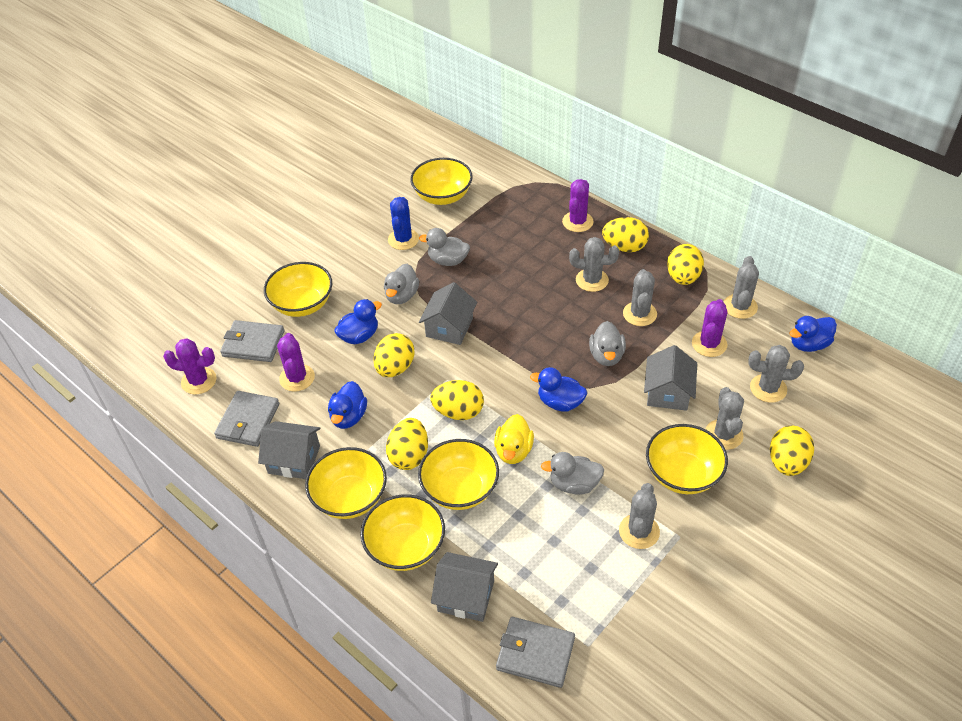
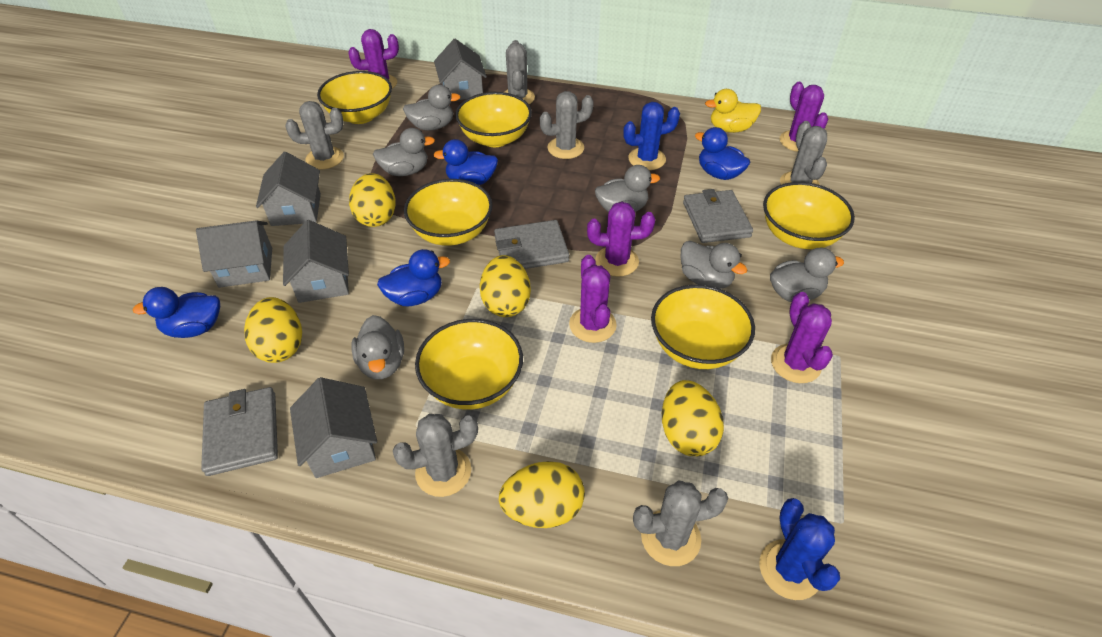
blue cactus: 1 -> 2
grey duck: 4 -> 6
grey house: 4 -> 5
purple cactus: 4 -> 5
yellow egg: 6 -> 5

